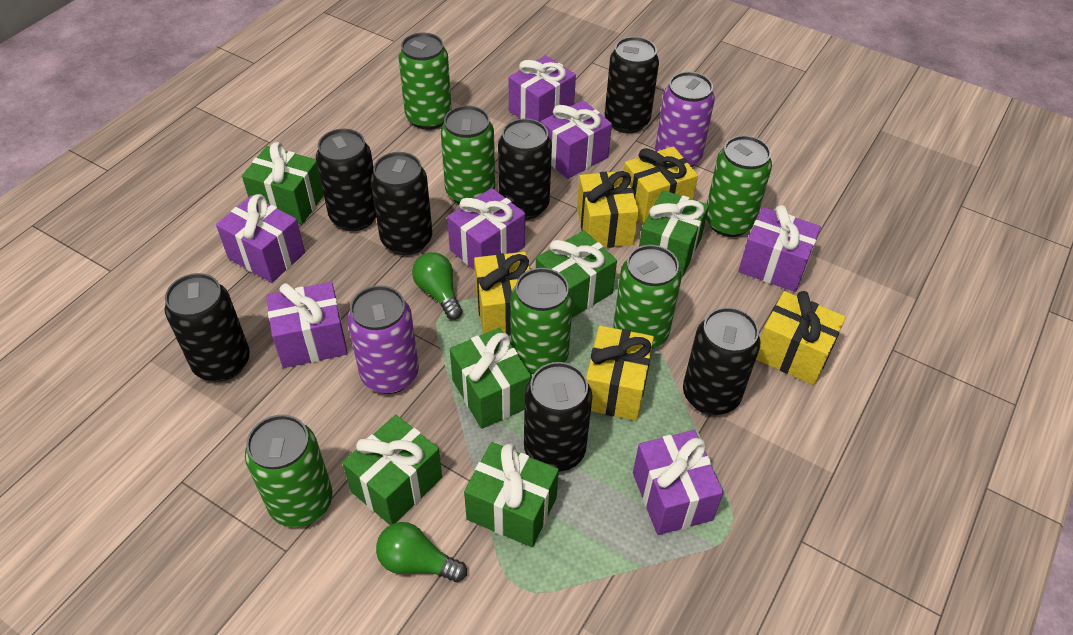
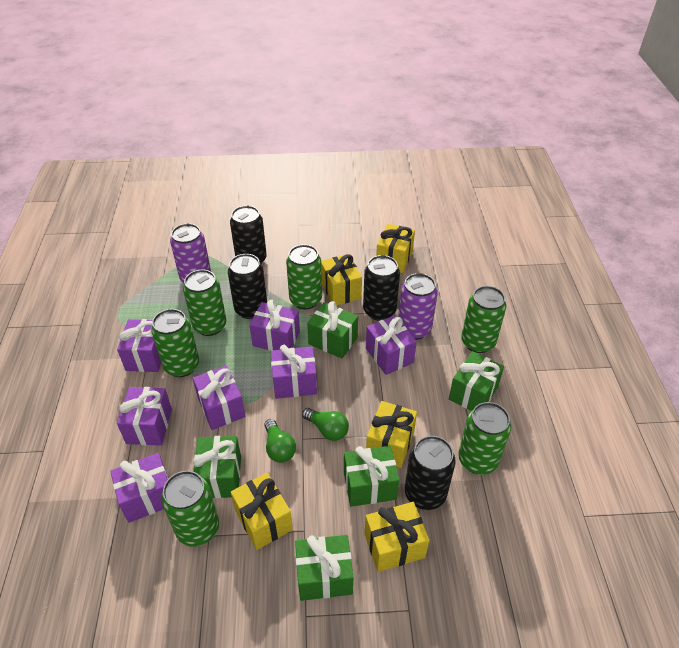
black can: 7 -> 4
green gift: 6 -> 5

